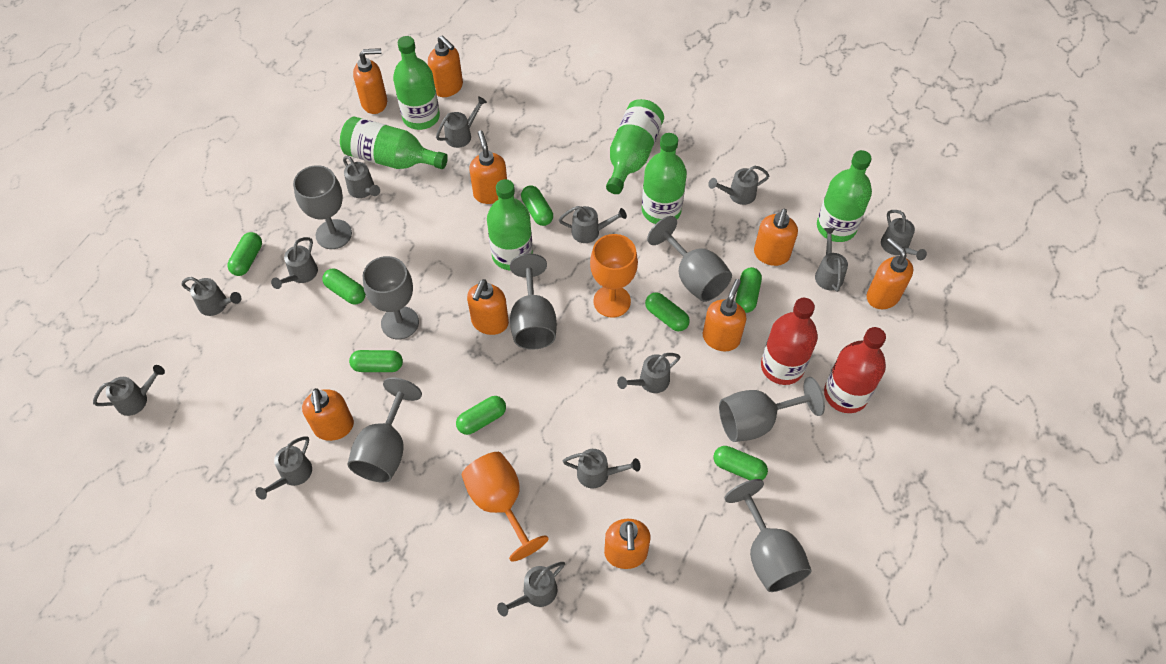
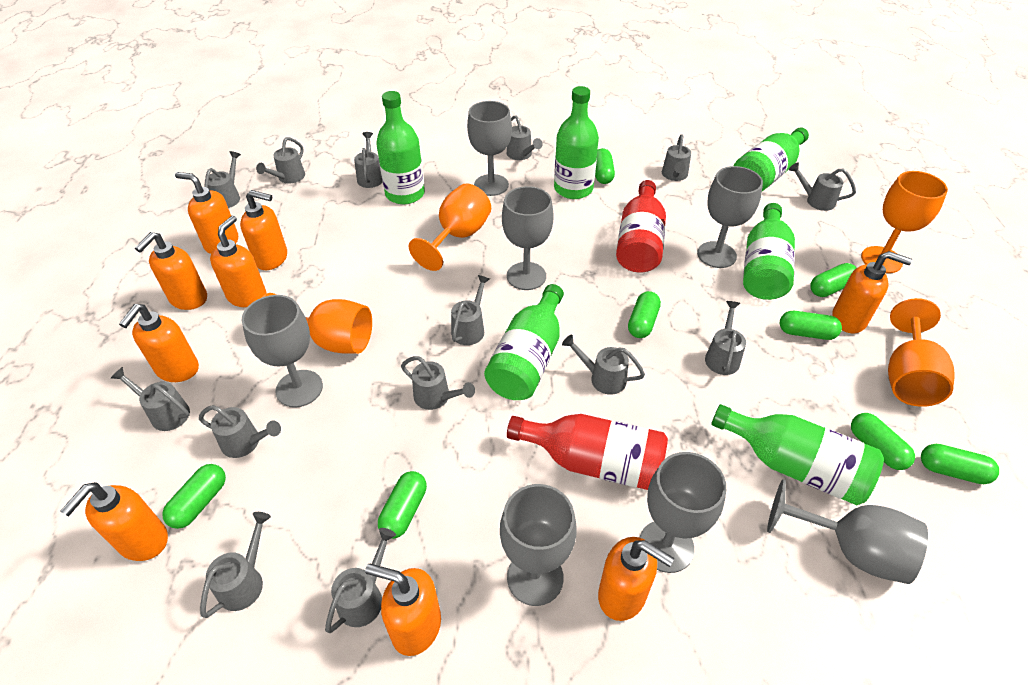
grey watering can: 13 -> 14
orange goblet: 2 -> 4

